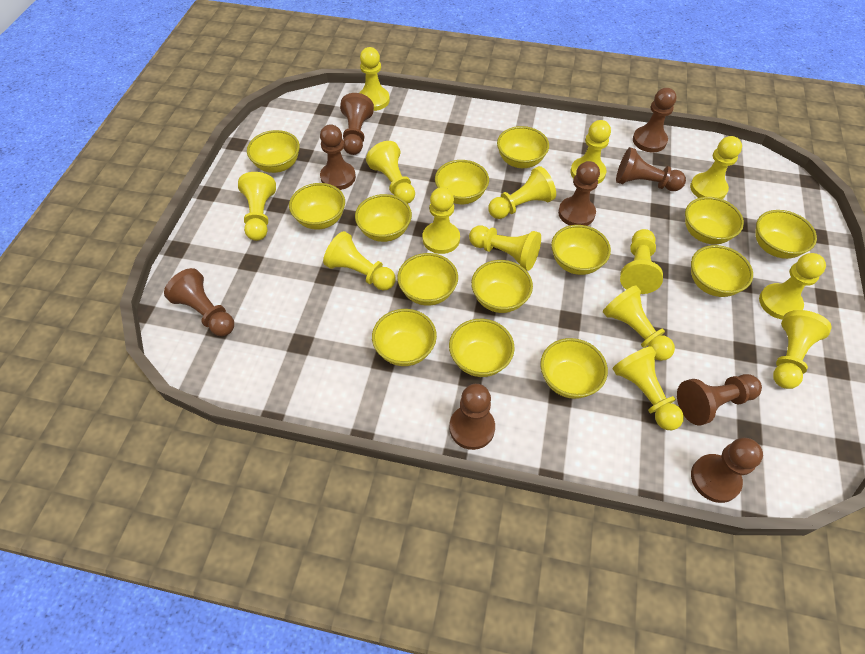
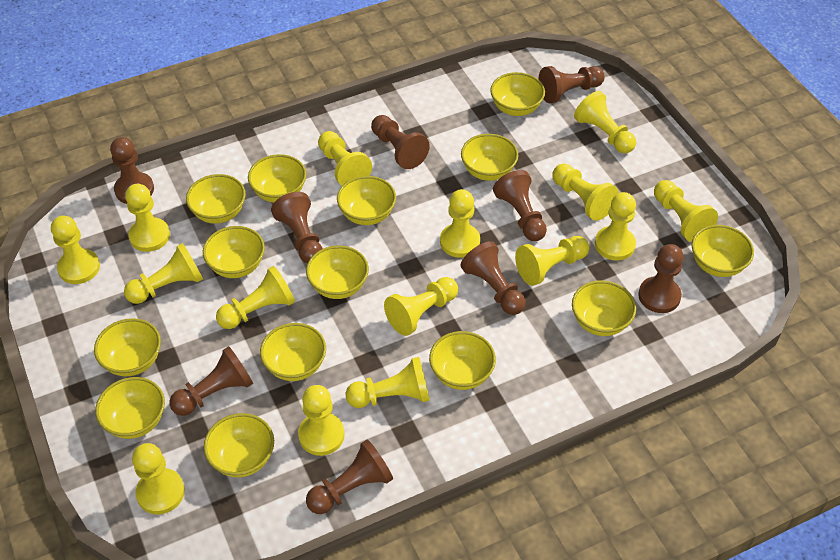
yellow pawn: 14 -> 15

